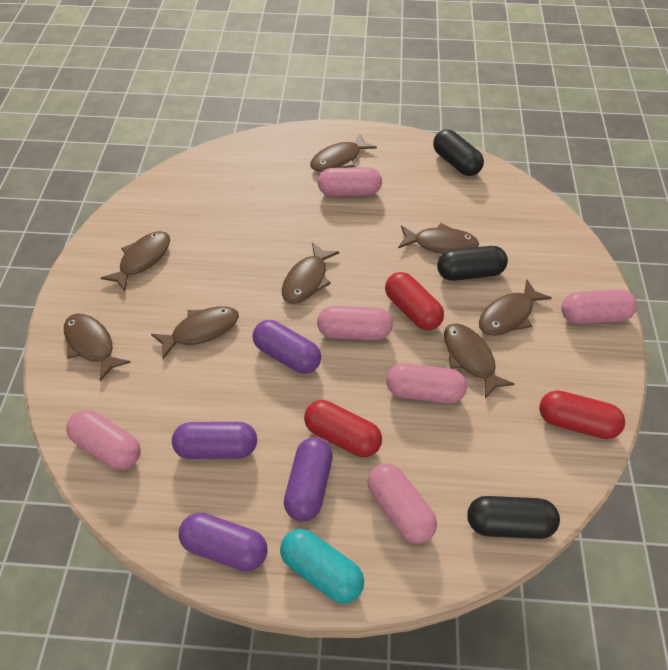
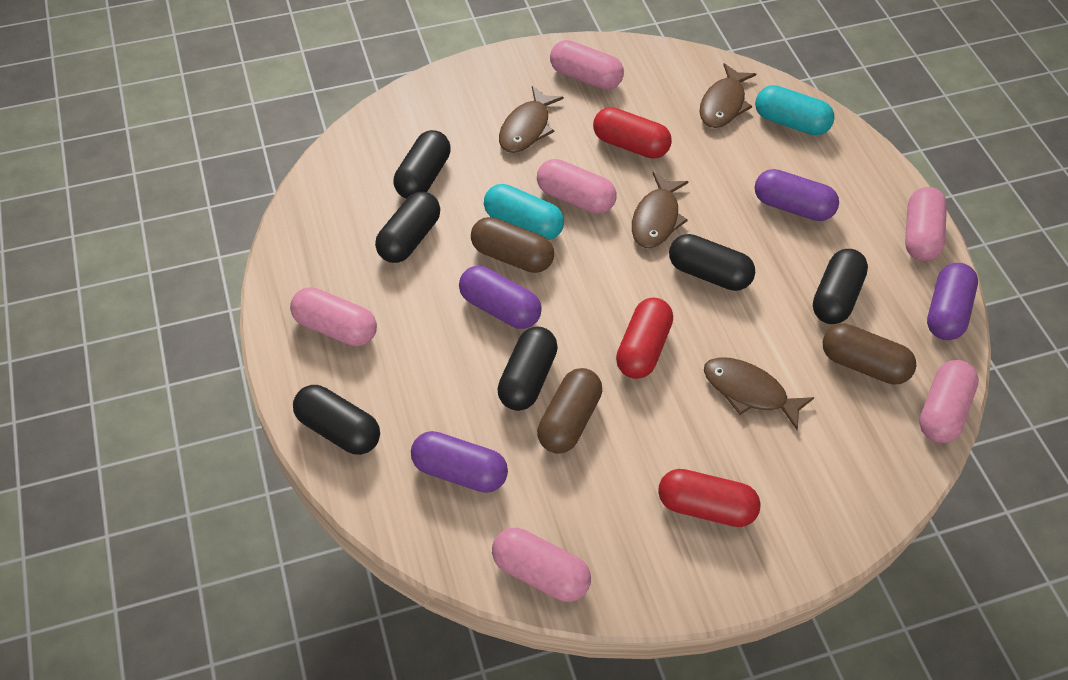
black capsule: 3 -> 6
brown capsule: 0 -> 3
brown fish: 8 -> 4
turquoise capsule: 1 -> 2

